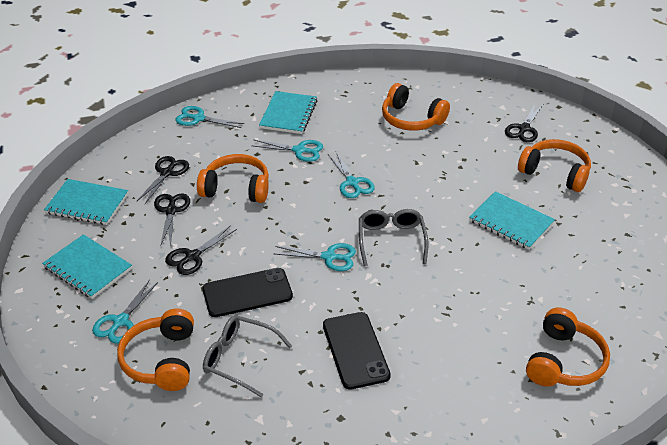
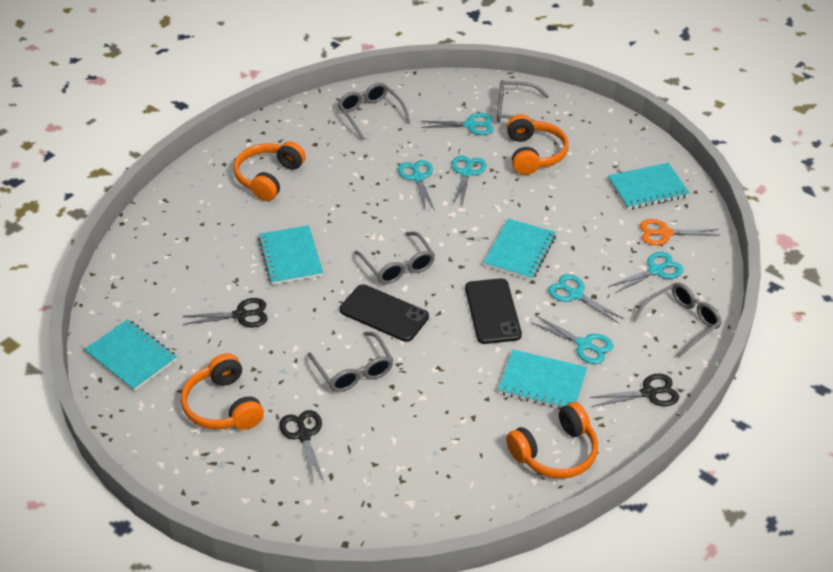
black scissors: 4 -> 3
grey glasses: 2 -> 5
orange headphones: 5 -> 4
orange scissors: 0 -> 1
turquoise notebook: 4 -> 5
turquoise scissors: 5 -> 6

